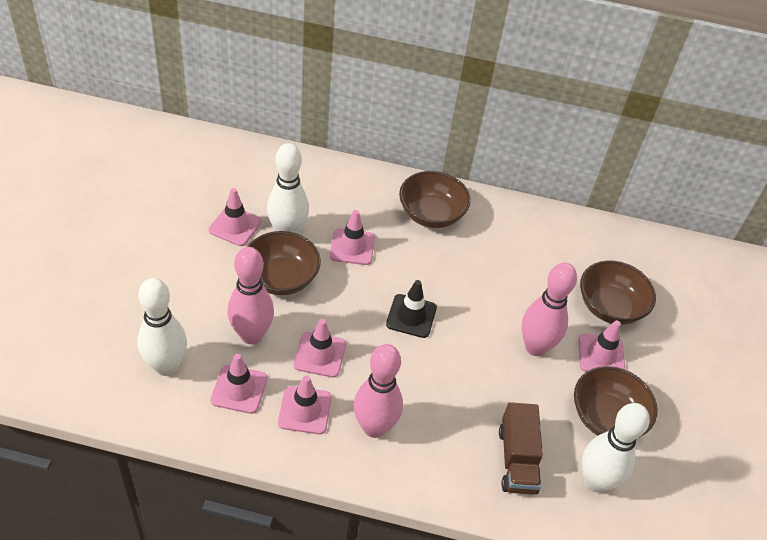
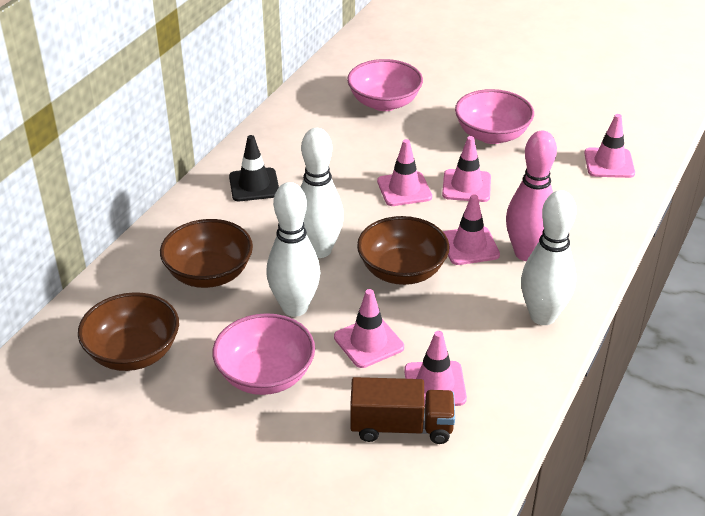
brown bowl: 4 -> 3
pink bowl: 0 -> 3
pink bowling pin: 3 -> 1

